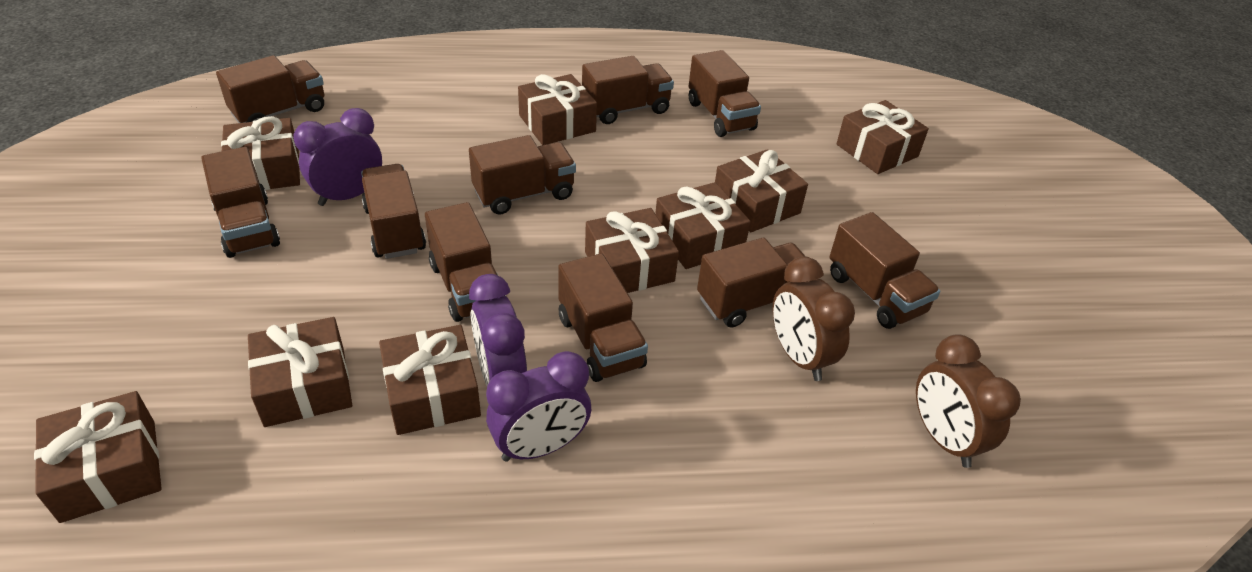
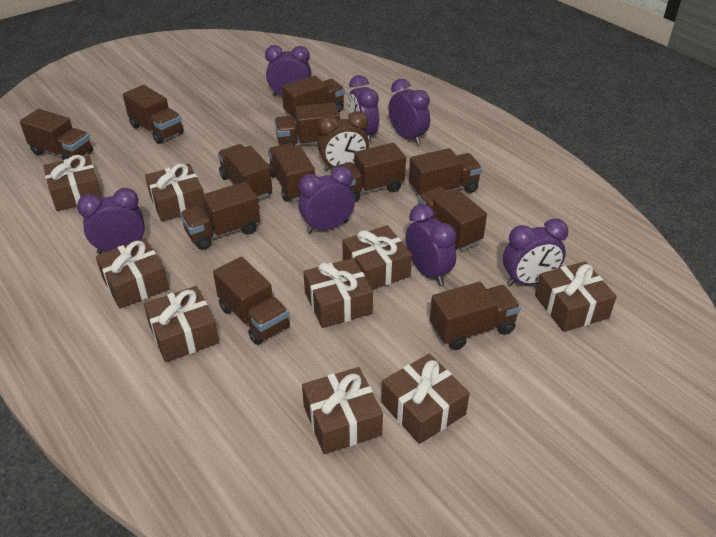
brown clock: 2 -> 1
brown truck: 10 -> 12
purple clock: 3 -> 7

